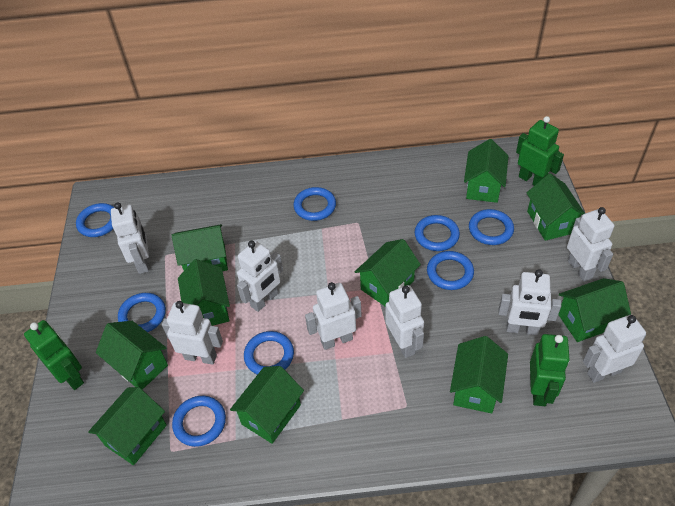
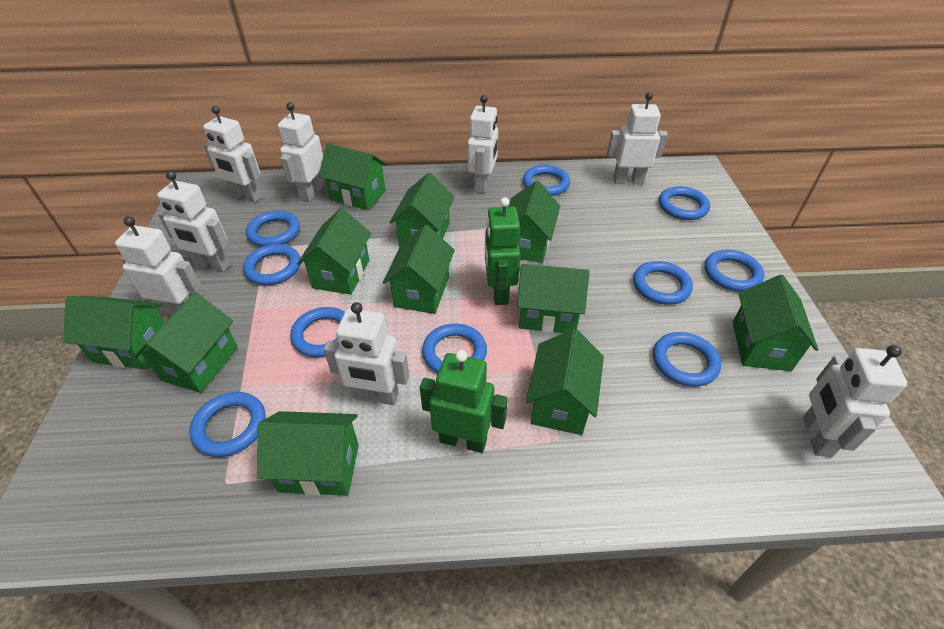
blue ring: 8 -> 10
green house: 10 -> 11
green robot: 3 -> 2

